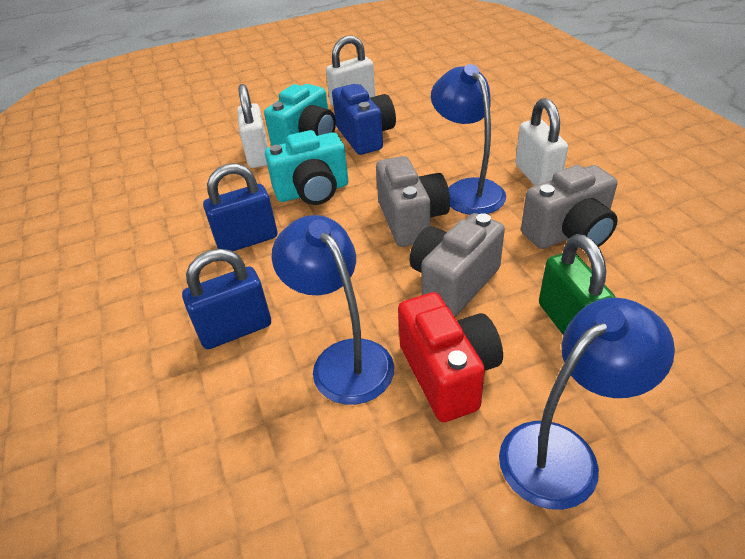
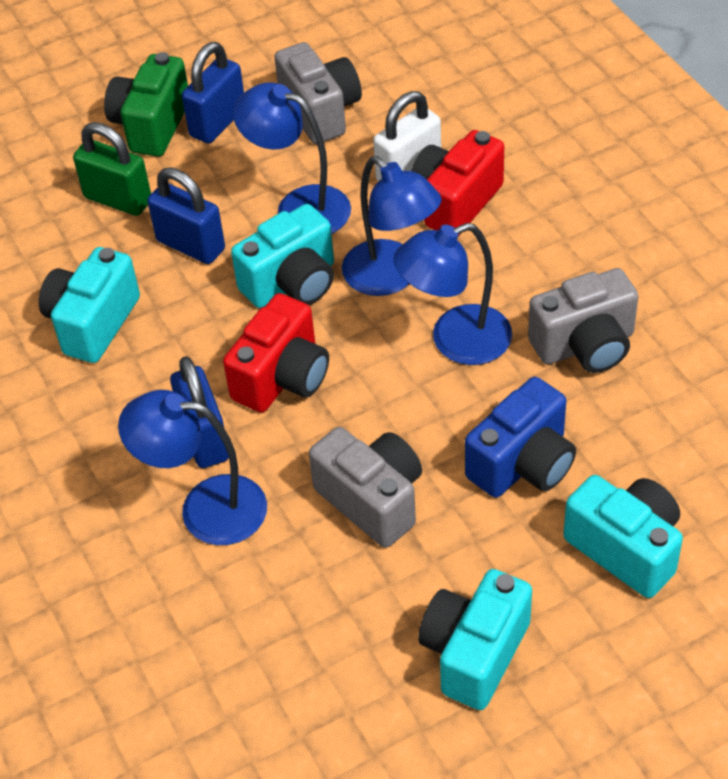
blue lamp: 3 -> 4
blue padlock: 2 -> 3
green camera: 0 -> 1
red camera: 1 -> 2
turquoise camera: 2 -> 4
white padlock: 3 -> 1

